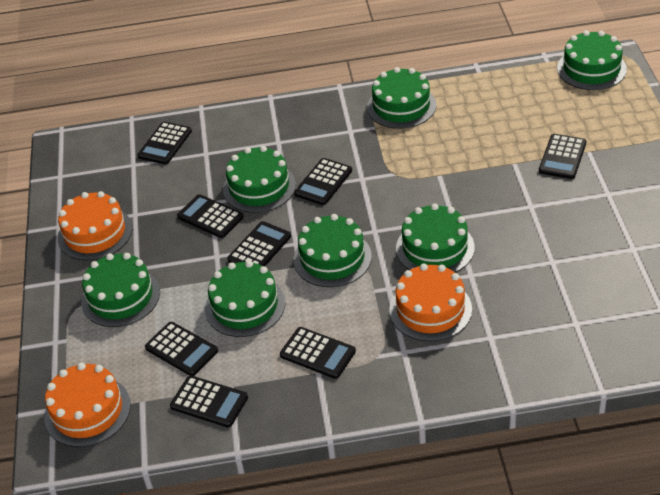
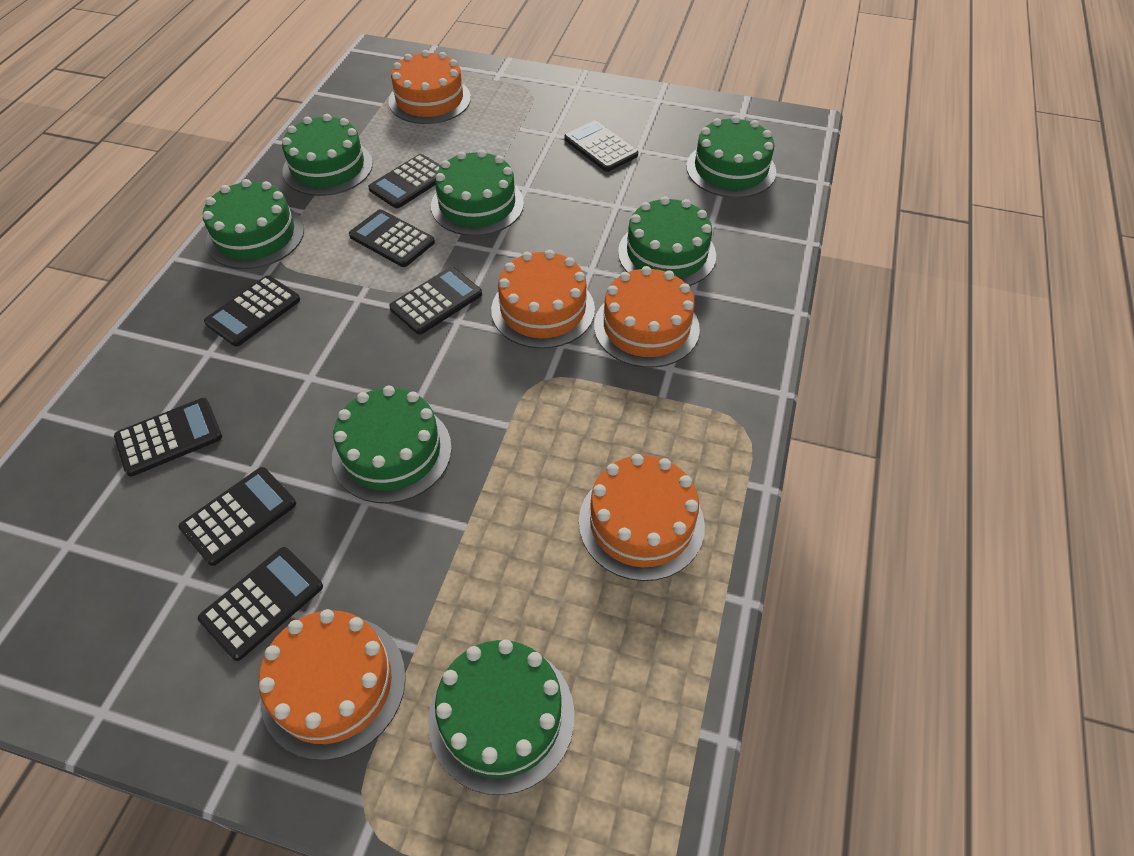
orange cake: 3 -> 5

